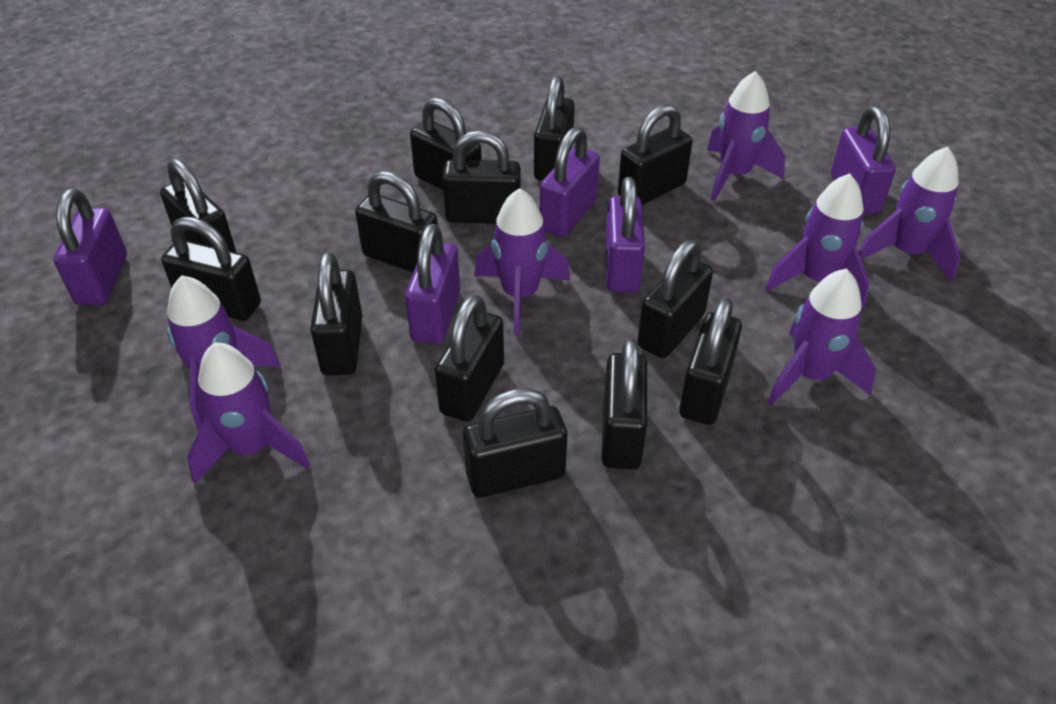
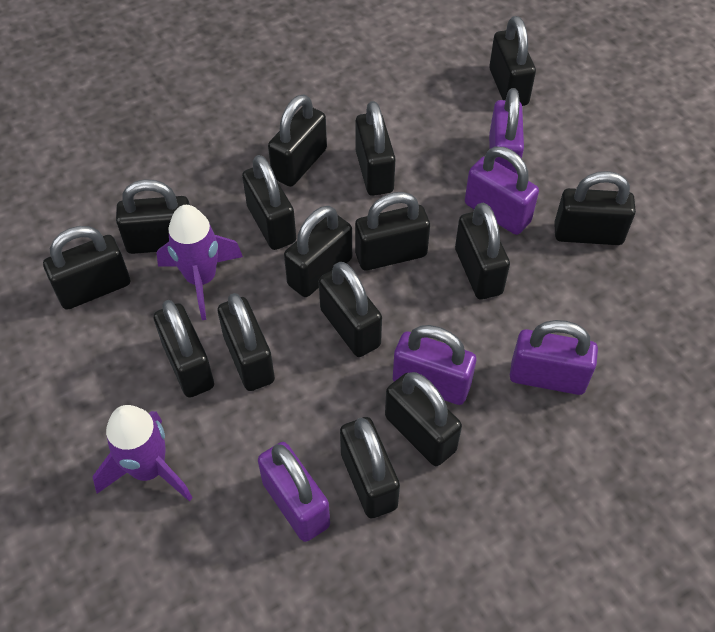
black padlock: 13 -> 15
purple rocket: 7 -> 2

